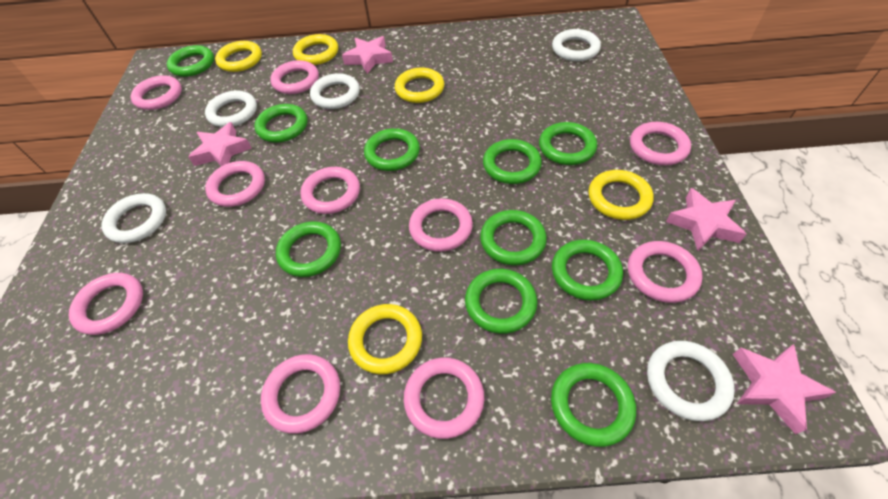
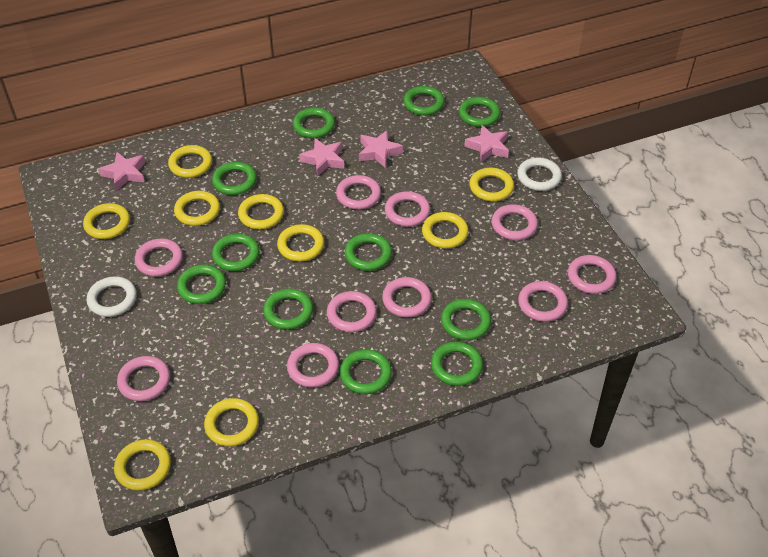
green ring: 10 -> 11
white ring: 5 -> 2
yellow ring: 5 -> 9

